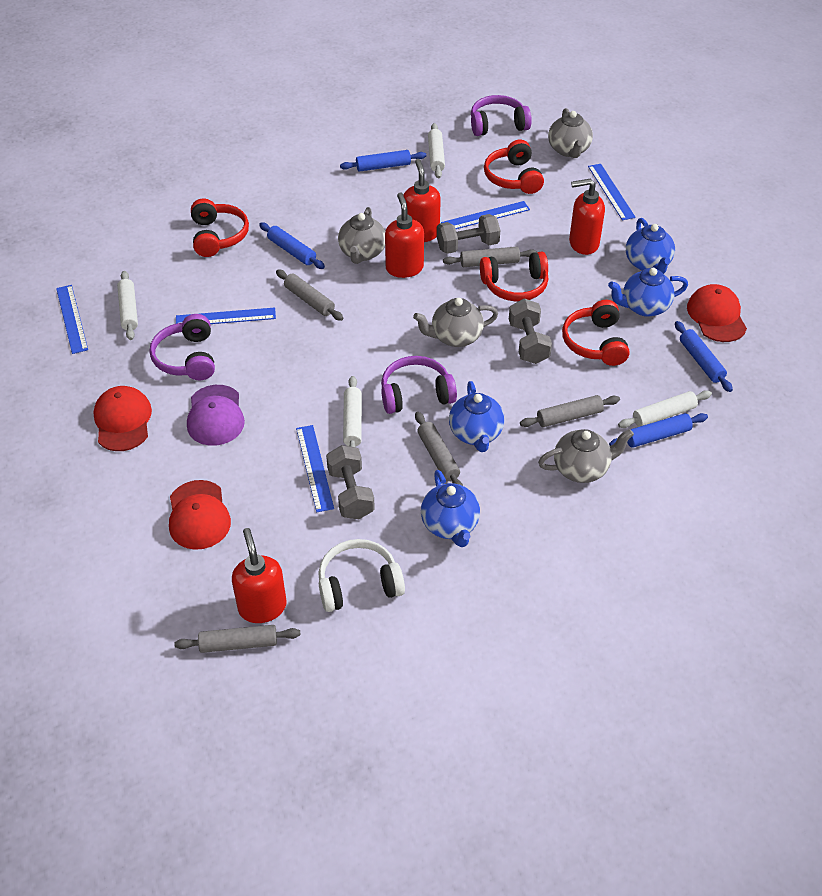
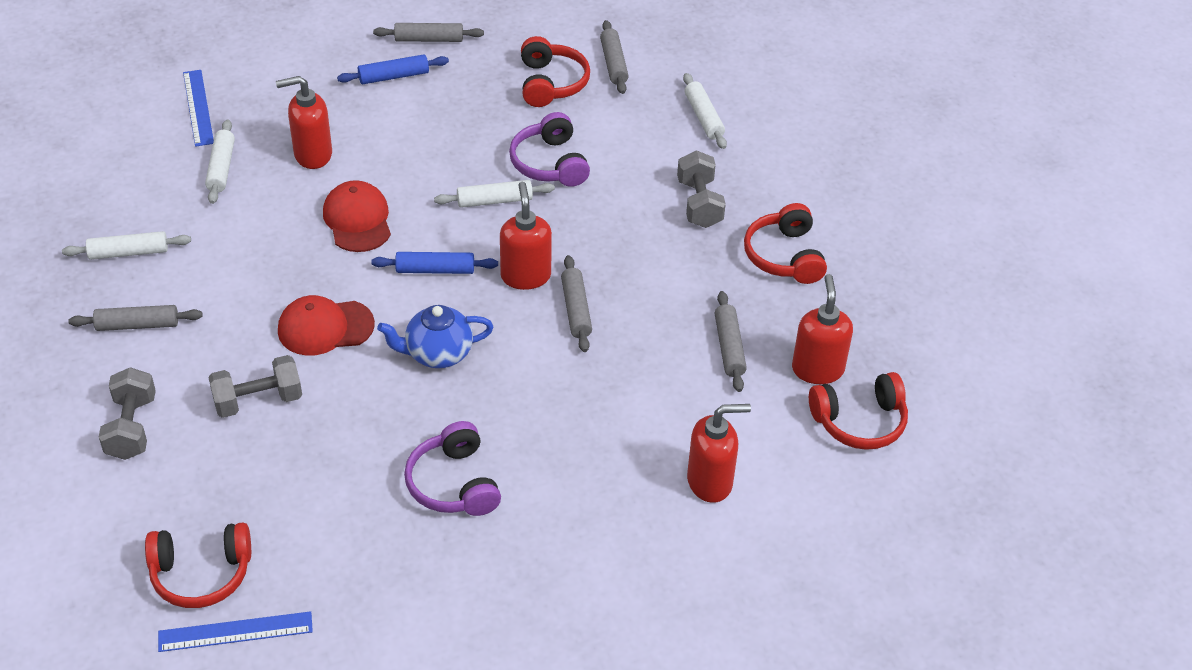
blue rolling pin: 4 -> 2
blue ruler: 5 -> 2
blue teapot: 4 -> 1
grey teapot: 4 -> 0
purple cap: 1 -> 0
purple headphones: 3 -> 2
red cap: 3 -> 2
white headphones: 1 -> 0

